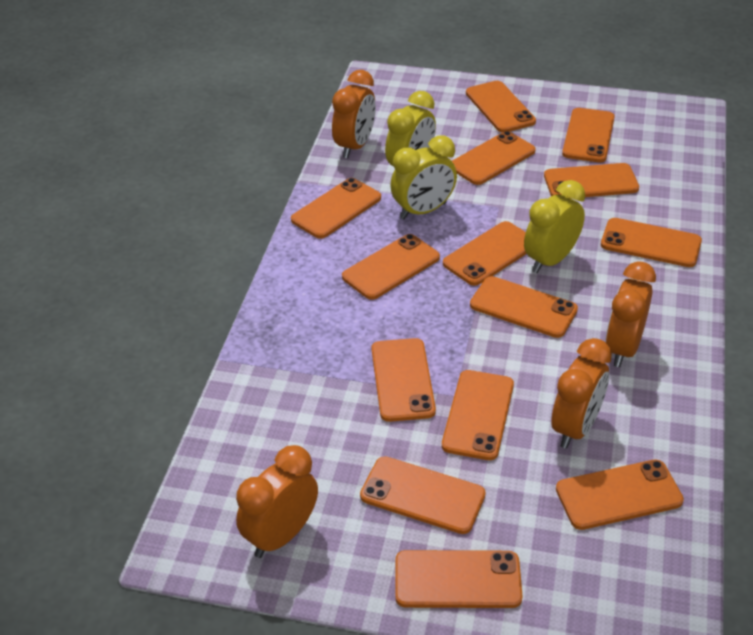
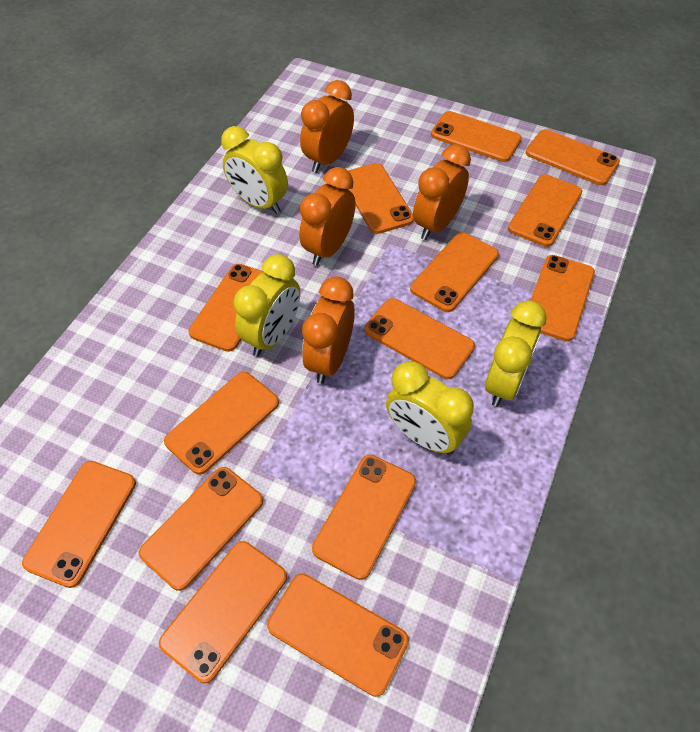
yellow clock: 3 -> 4

